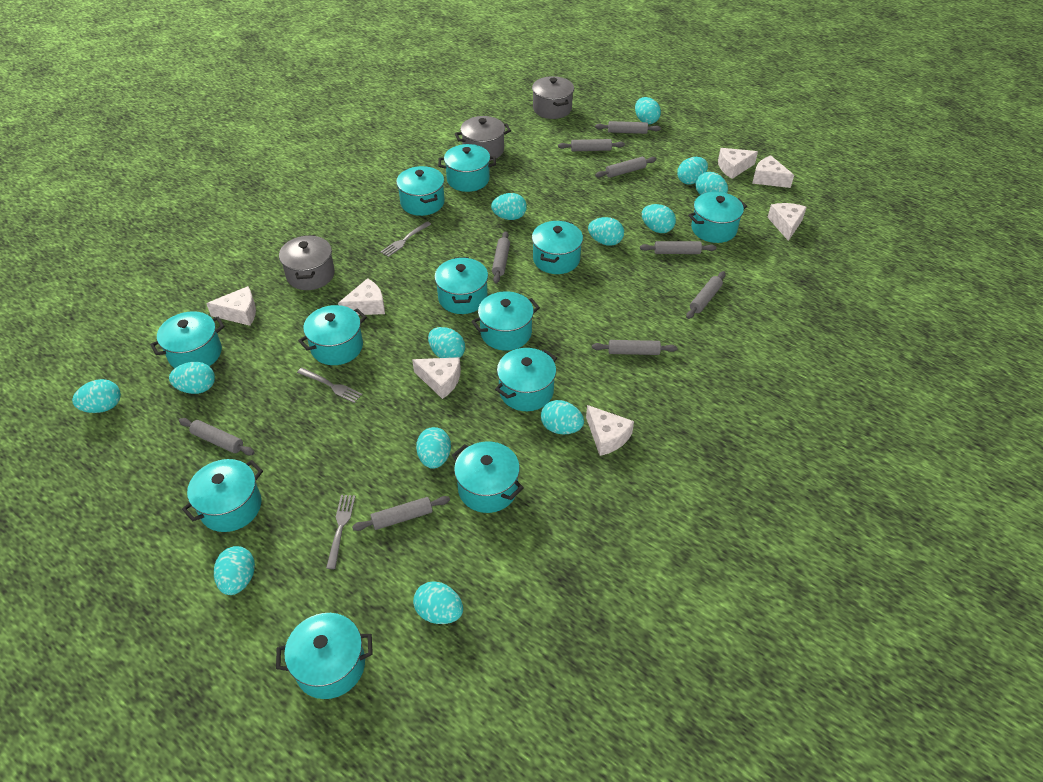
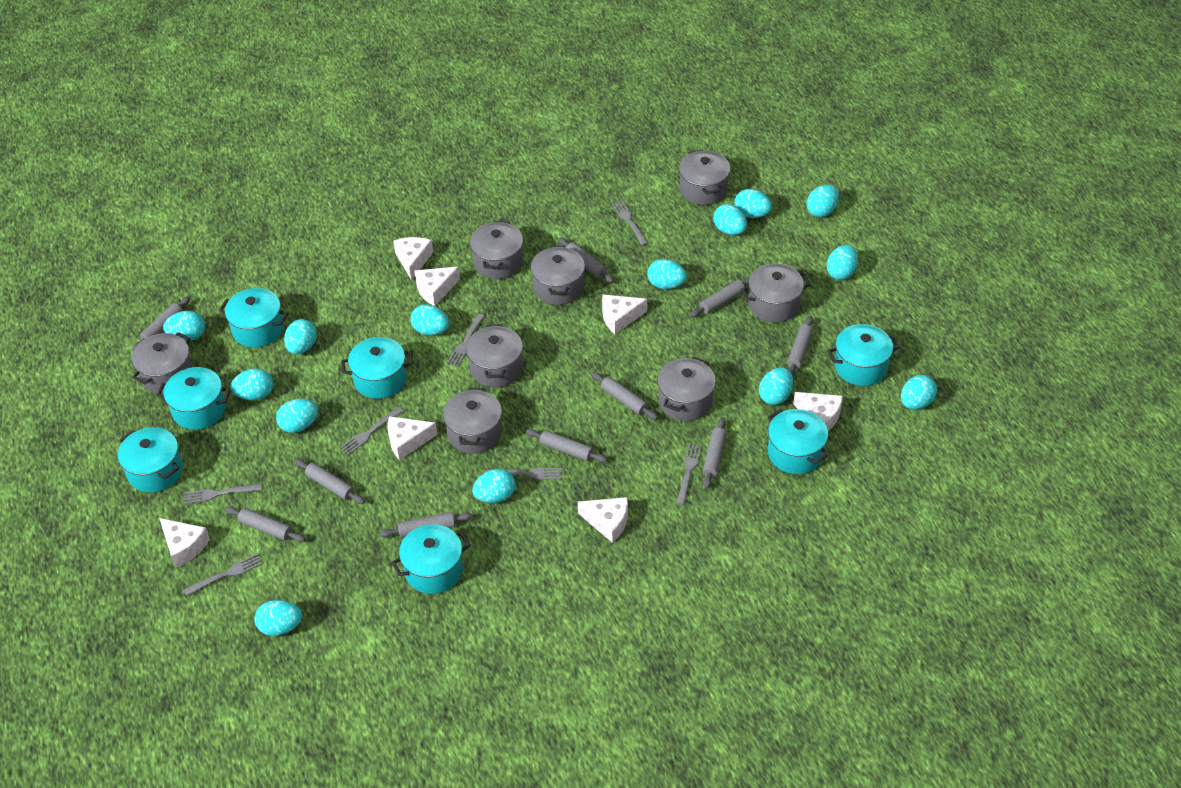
grey fork: 3 -> 7
grey pot: 3 -> 8
grey rolling pin: 9 -> 10
turquoise egg: 13 -> 14
turquoise pot: 12 -> 7

